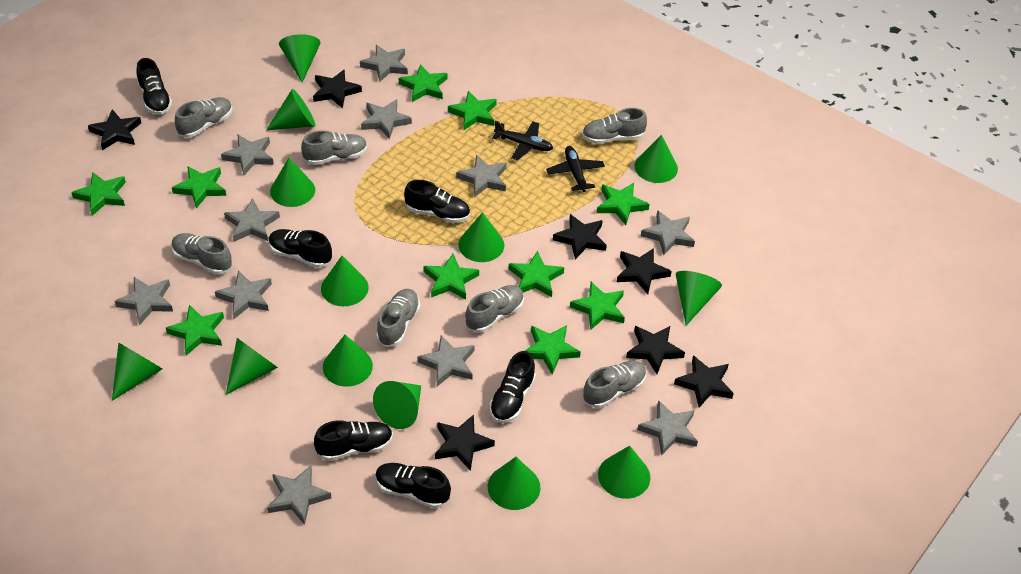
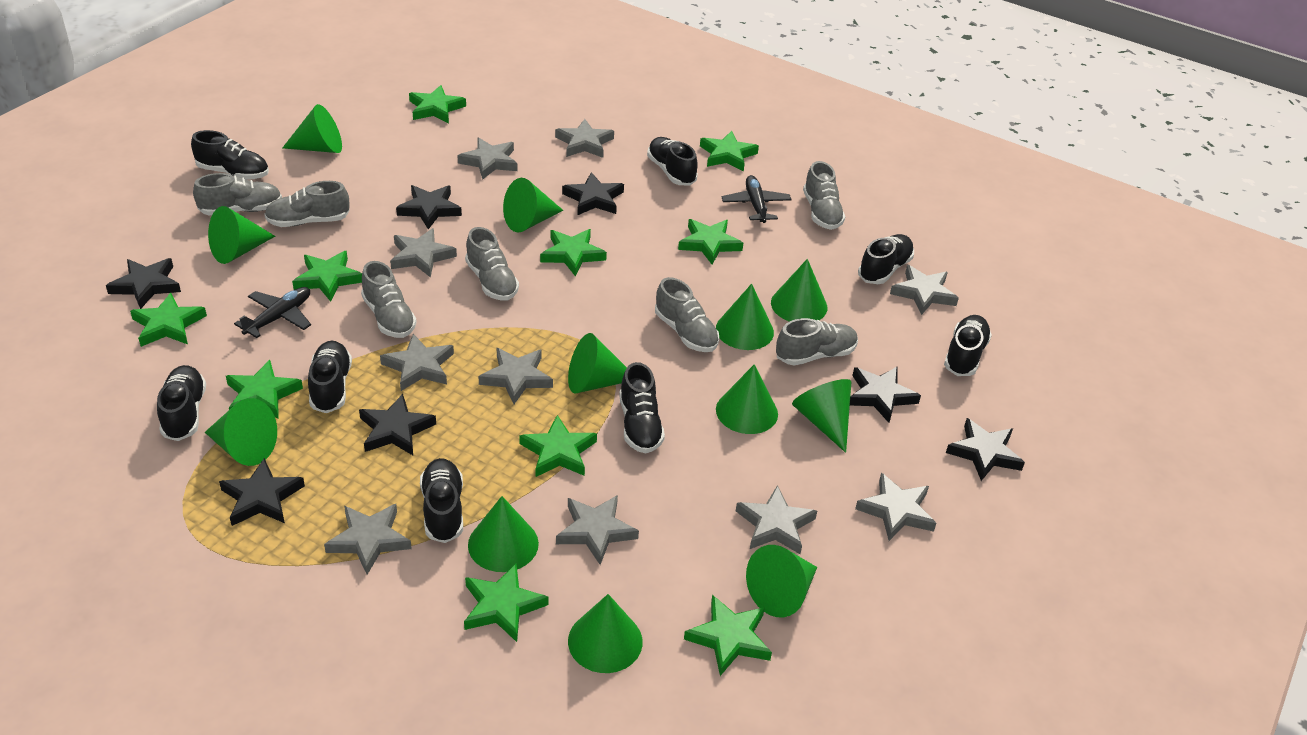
black shoe: 6 -> 8
green cone: 13 -> 12
grey star: 11 -> 10

